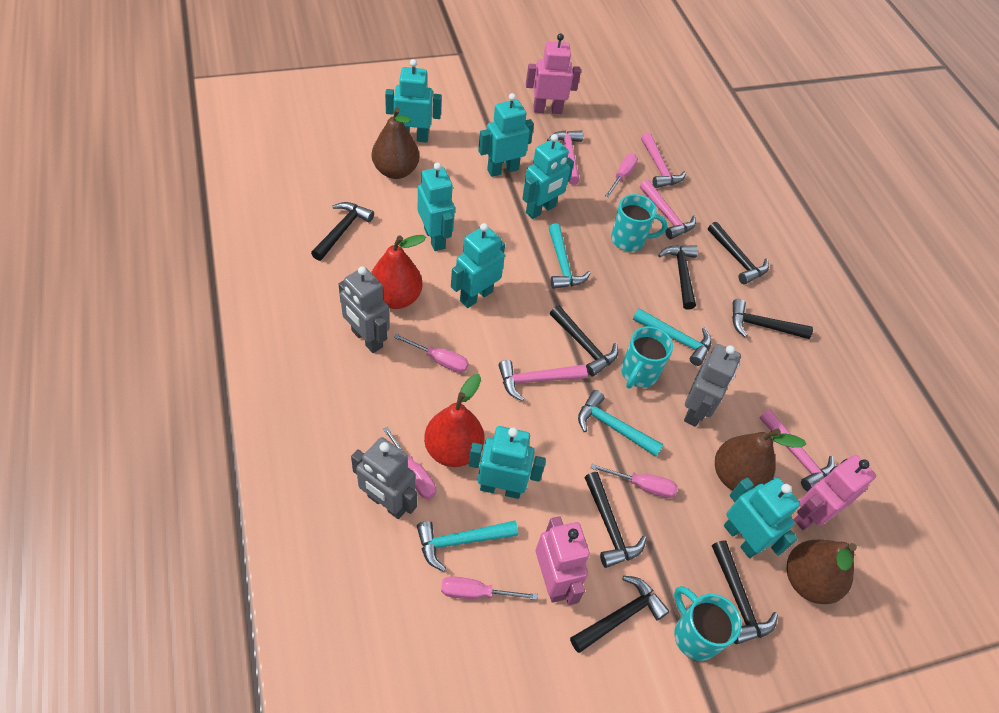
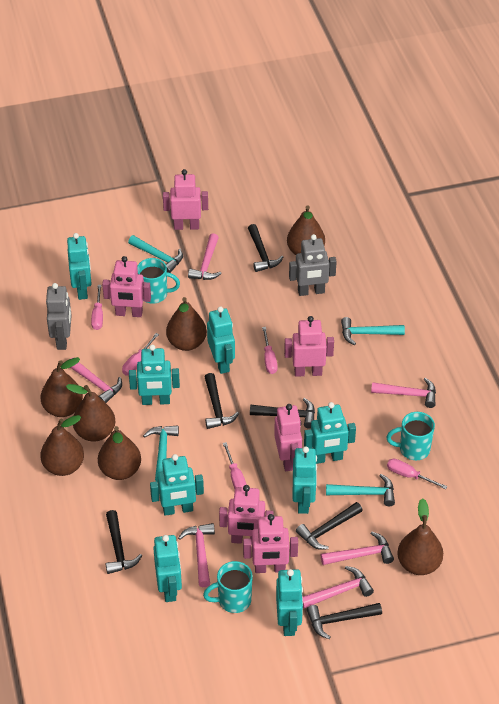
black hammer: 8 -> 6
brown pear: 3 -> 7
grey robot: 3 -> 2
pink hammer: 5 -> 6
pink robot: 3 -> 6
red pear: 2 -> 0
turquoise robot: 7 -> 8

